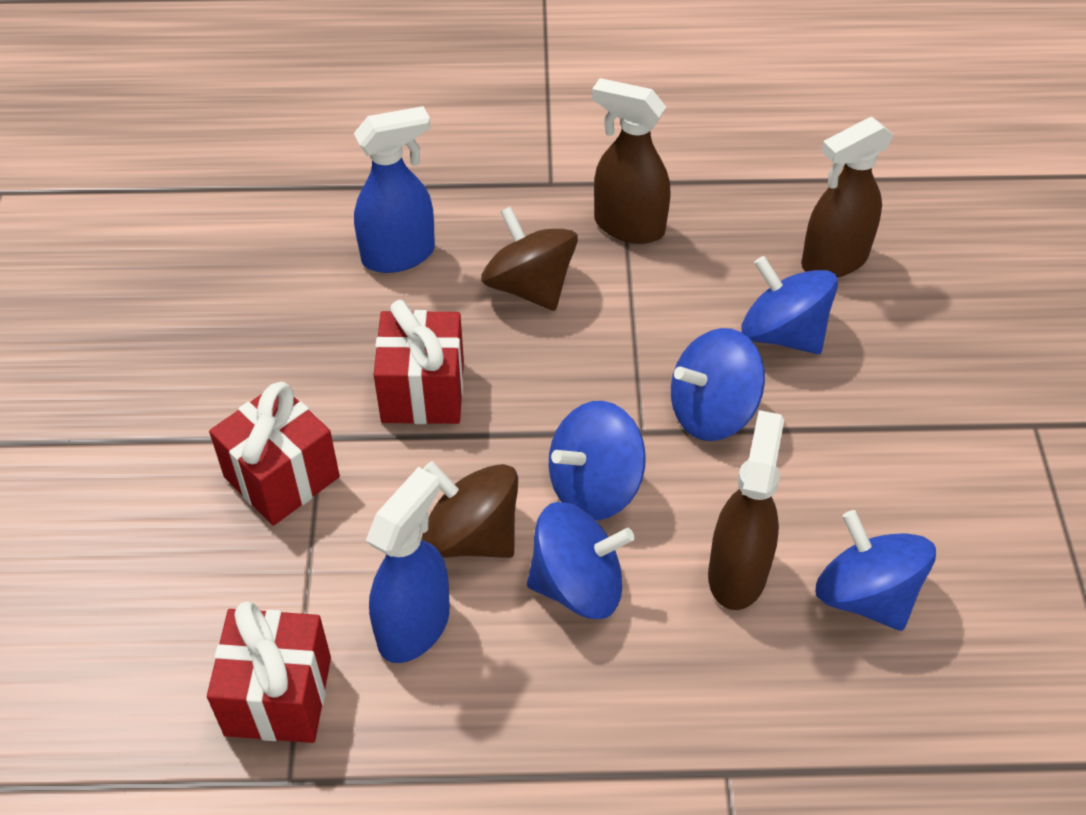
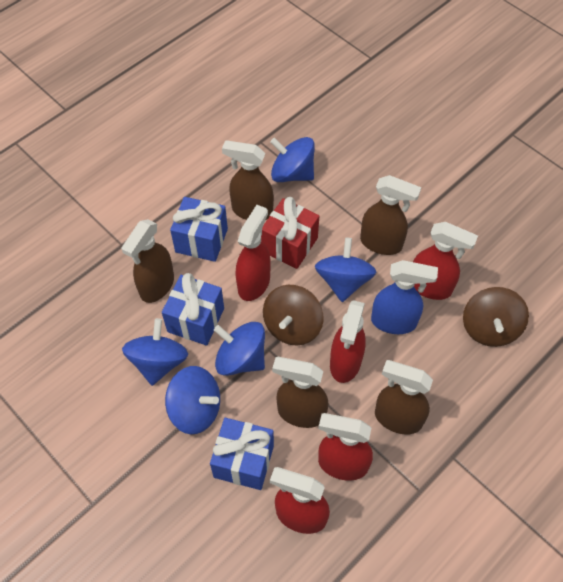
blue gift: 0 -> 3
blue spray bottle: 2 -> 1
brown spray bottle: 3 -> 5
red gift: 3 -> 1
red spray bottle: 0 -> 5

